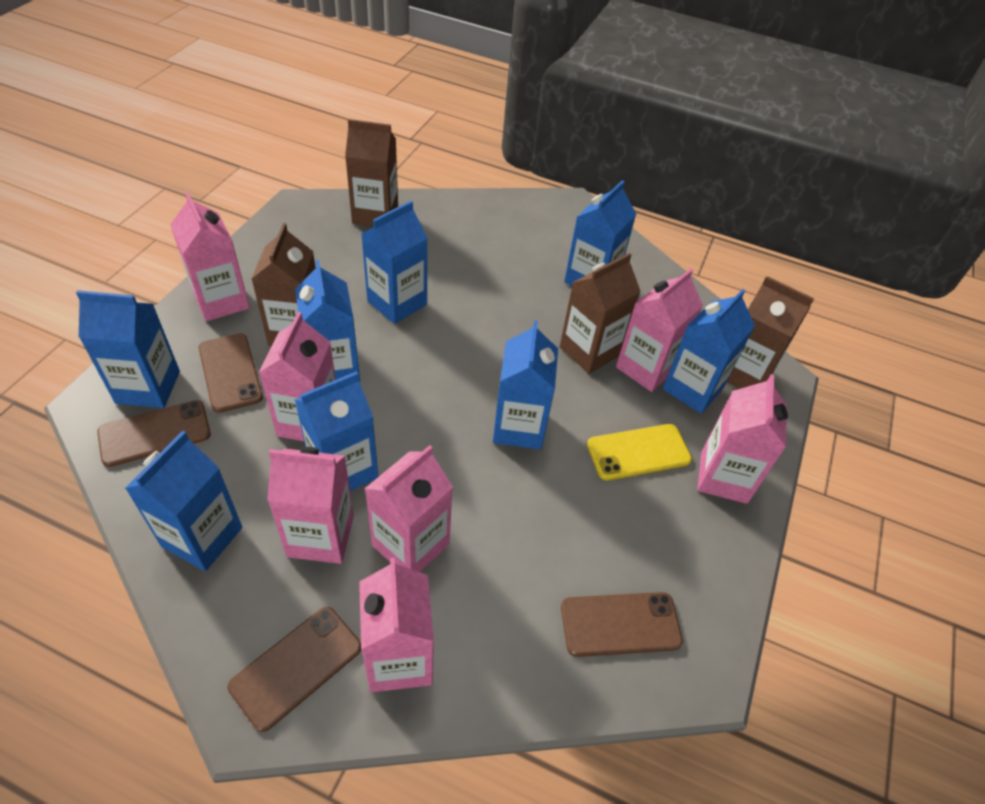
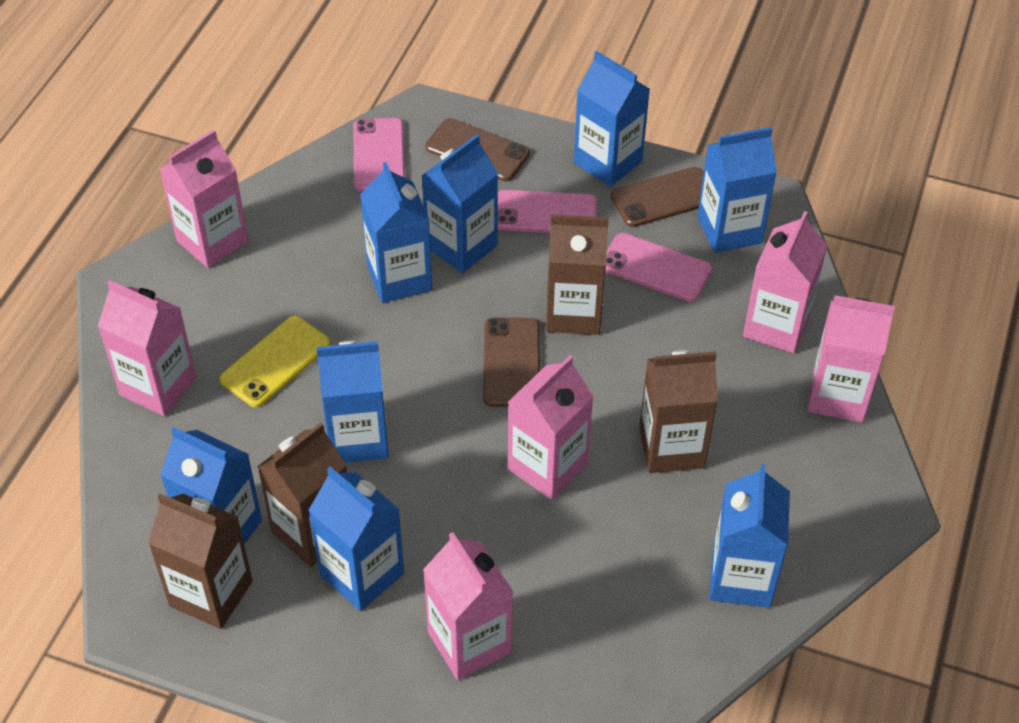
brown phone: 4 -> 3
pink carton: 7 -> 6
pink phone: 0 -> 3

